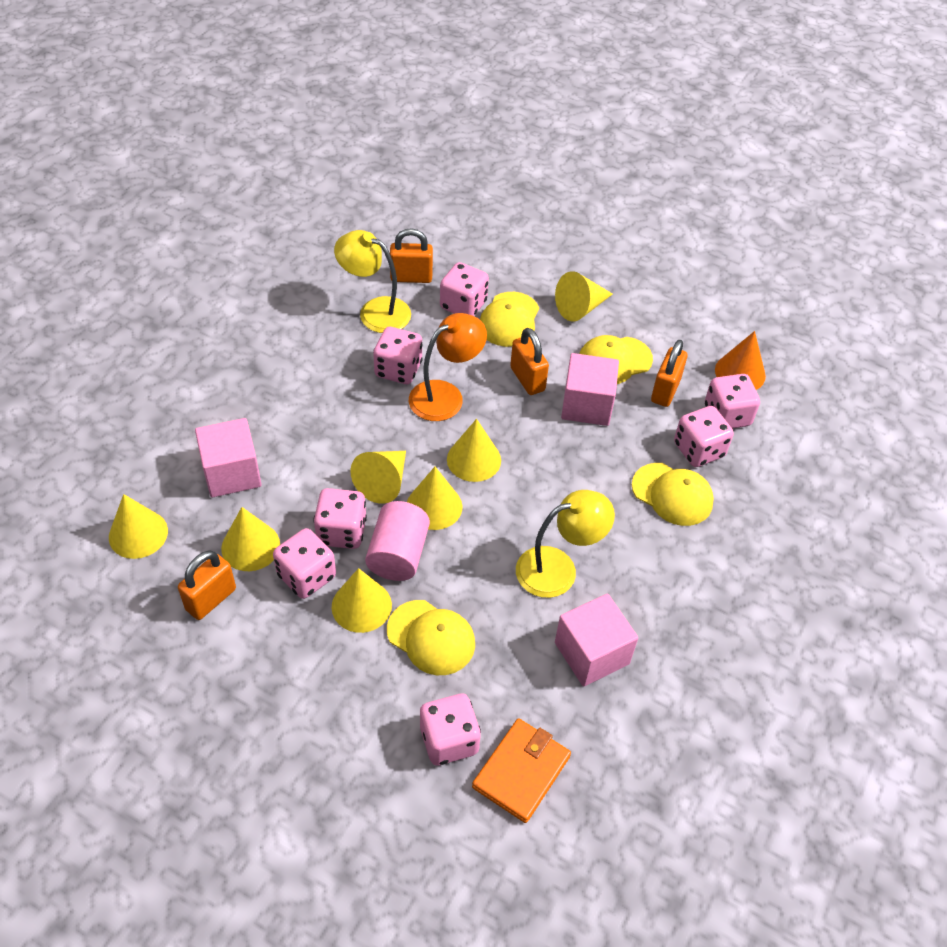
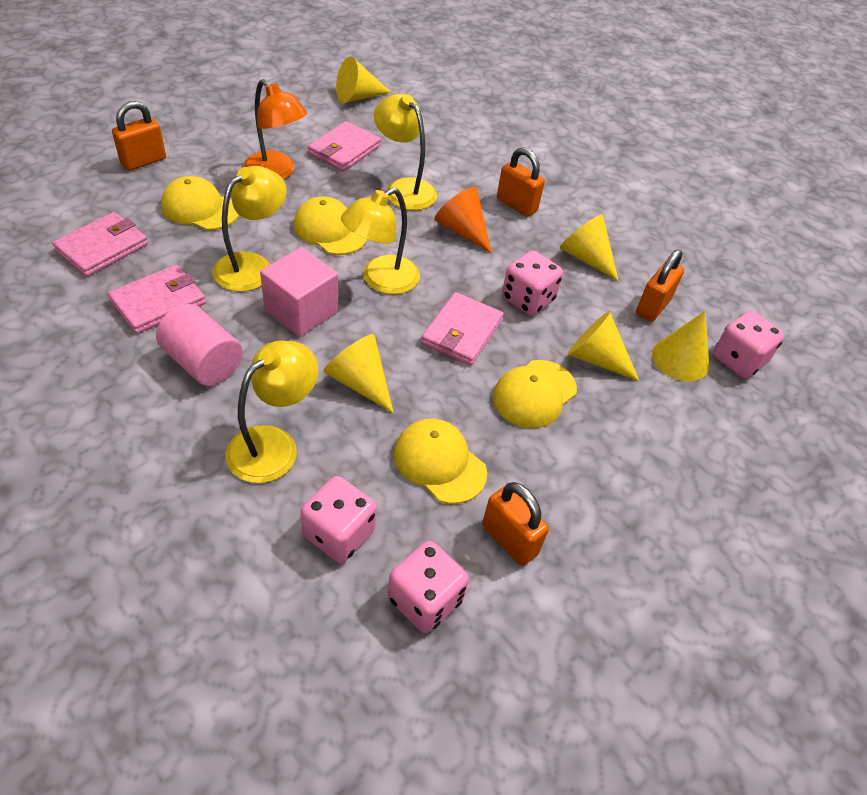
orange wallet: 1 -> 0
pink cube: 3 -> 1
pink dice: 7 -> 4
pink wallet: 0 -> 4
yellow cone: 7 -> 5
yellow lamp: 2 -> 4

